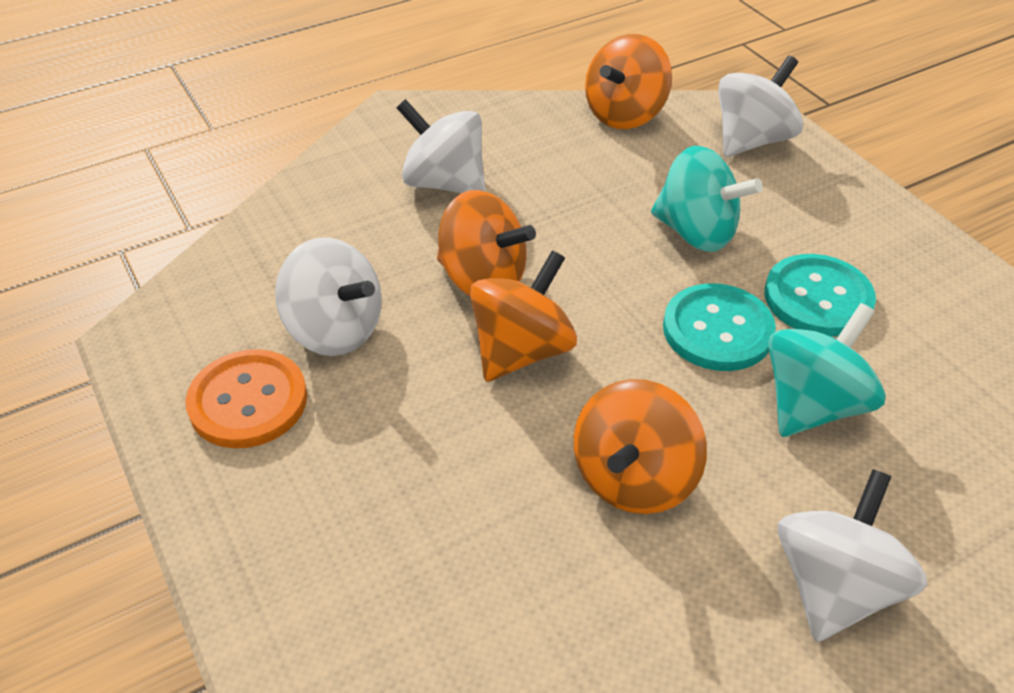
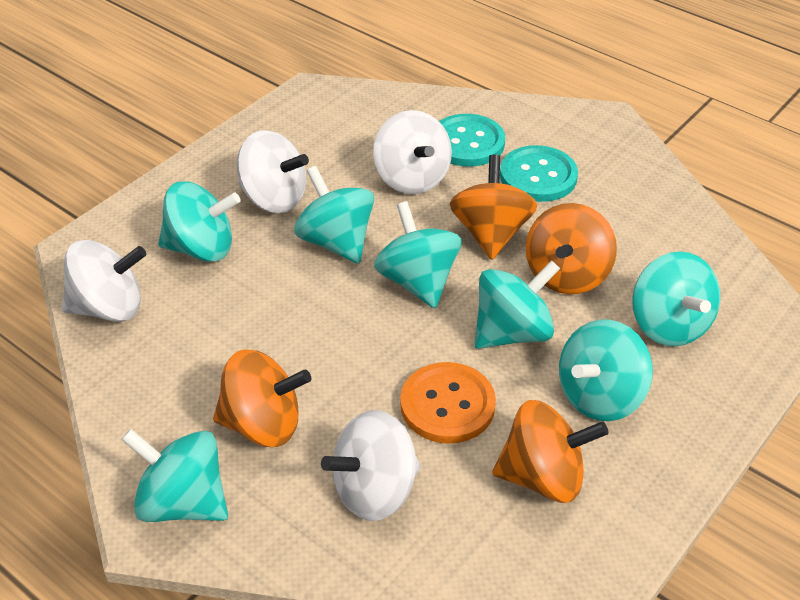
turquoise spinning top: 2 -> 7

